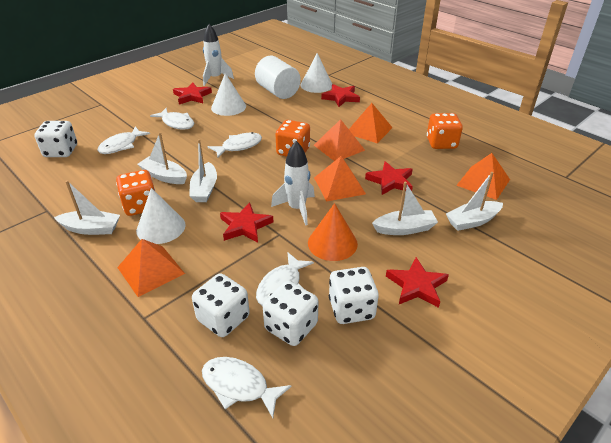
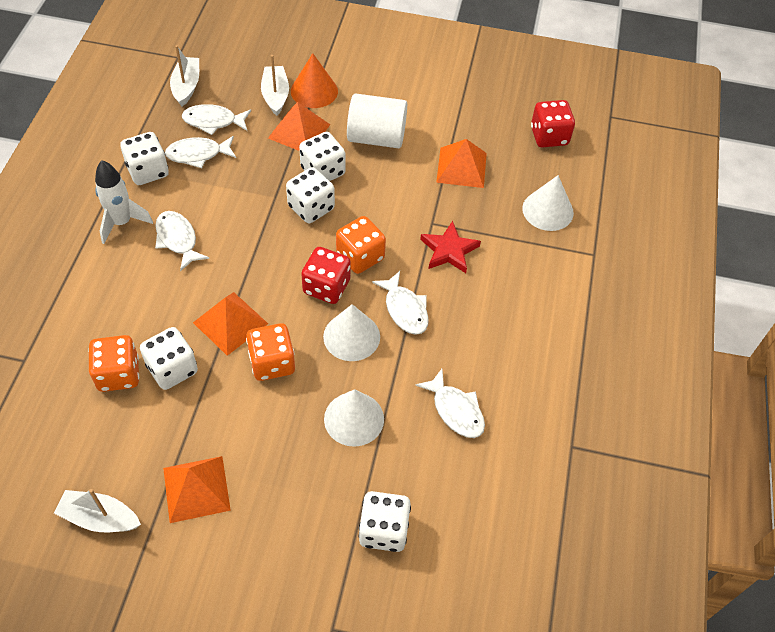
orange pyramid: 5 -> 4
red dice: 0 -> 2
red star: 5 -> 1
white boat: 5 -> 3
white dice: 4 -> 5
white rocket: 2 -> 1

